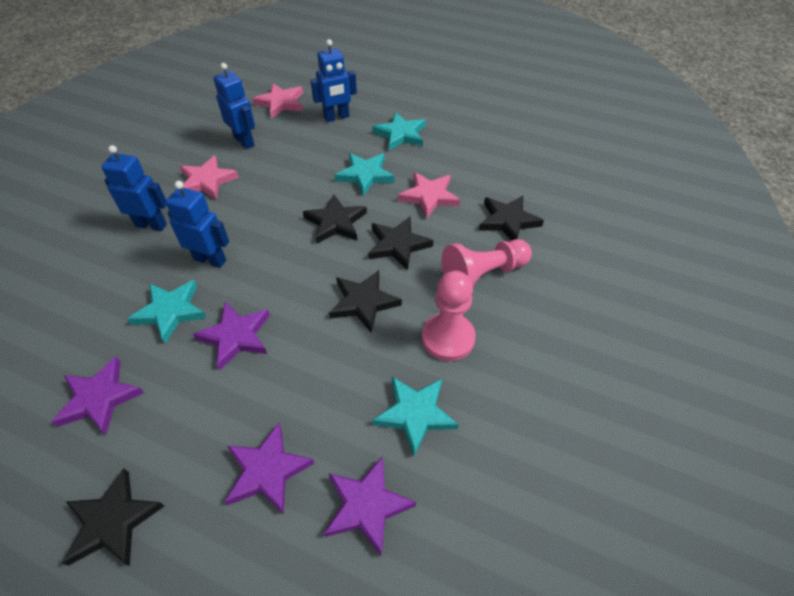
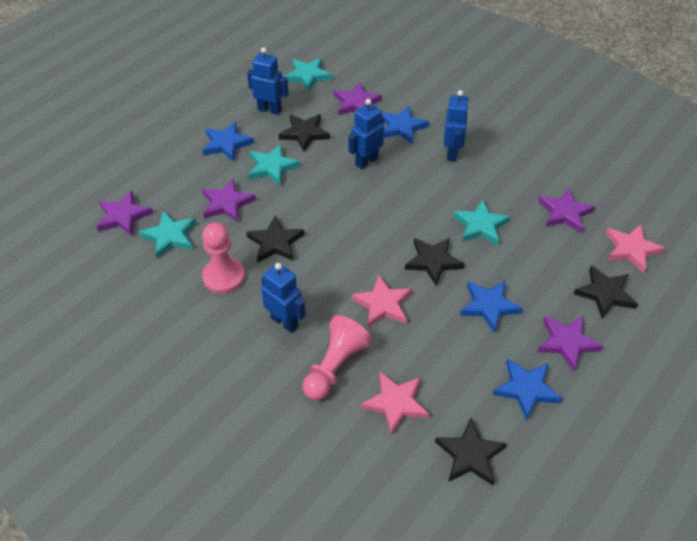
blue star: 0 -> 4
purple star: 4 -> 5

